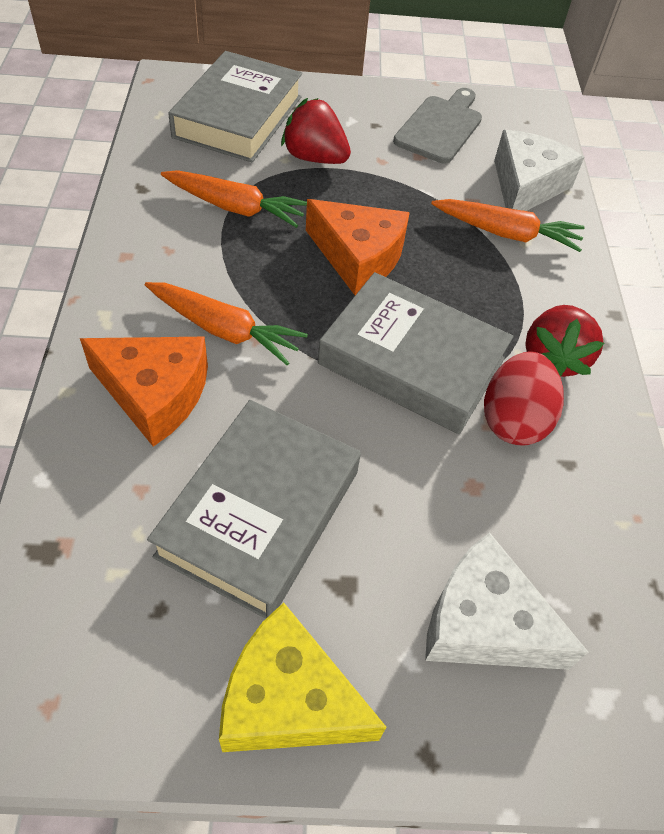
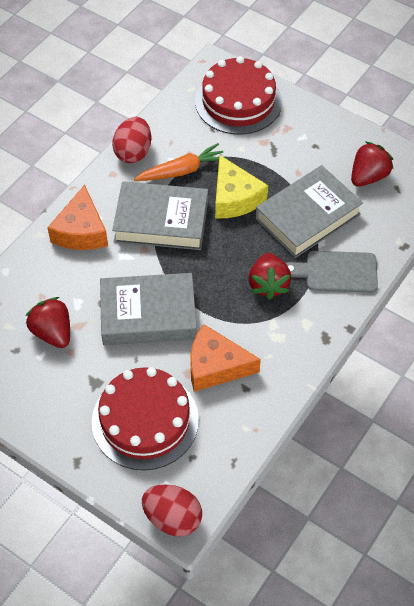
orange carrot: 3 -> 1
red cake: 0 -> 2
red egg: 1 -> 2
red strawberry: 2 -> 3
white cheese: 2 -> 0

